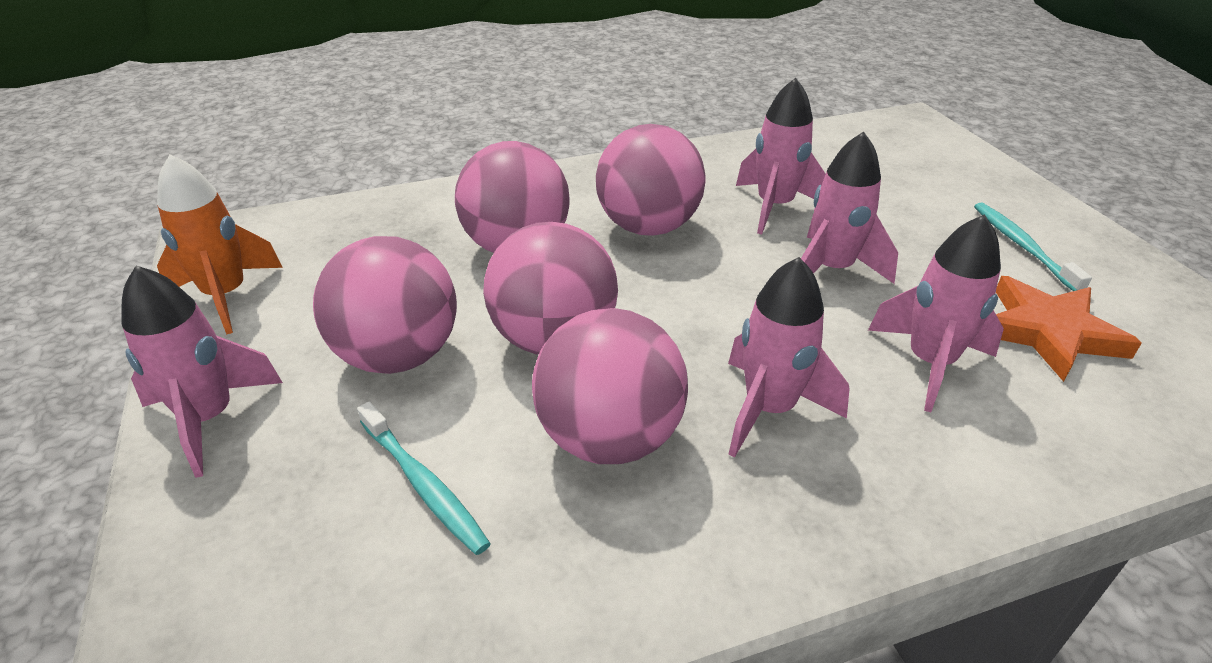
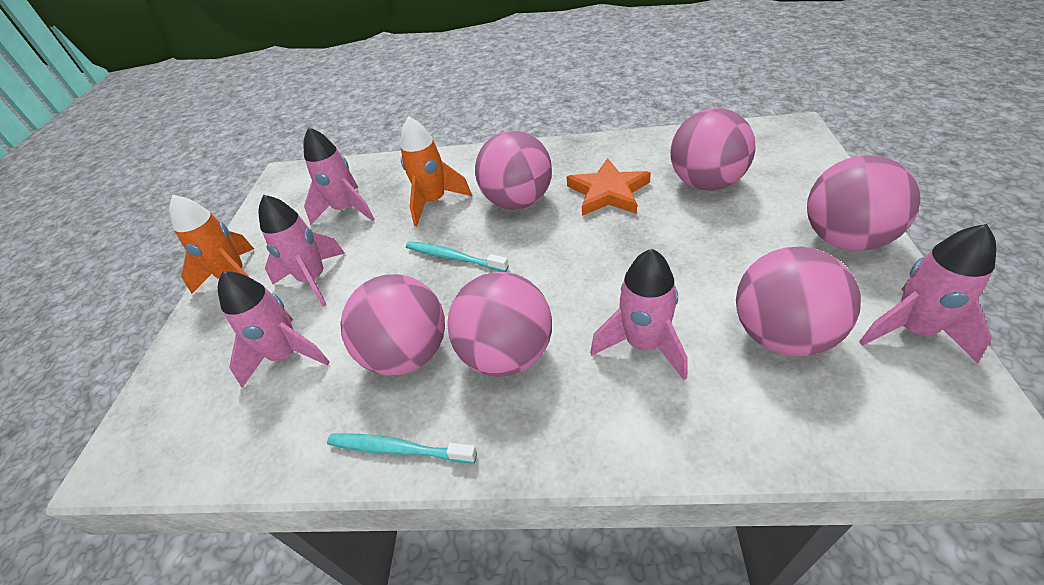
orange rocket: 1 -> 2
pink ball: 5 -> 6

